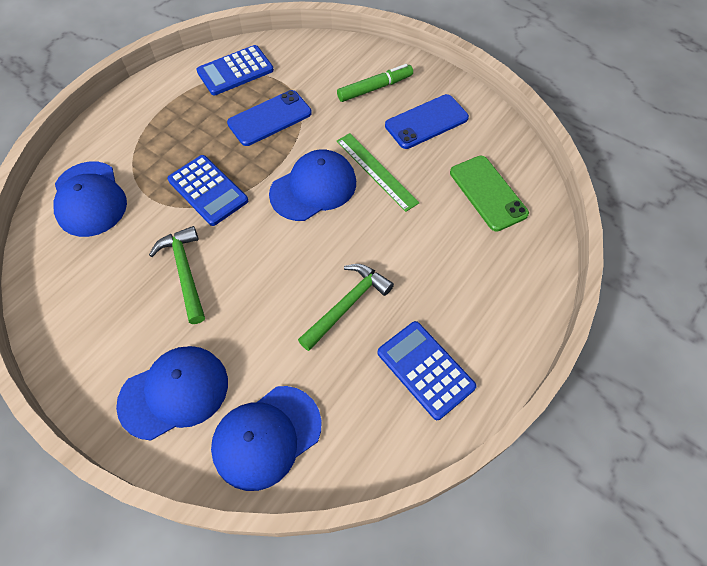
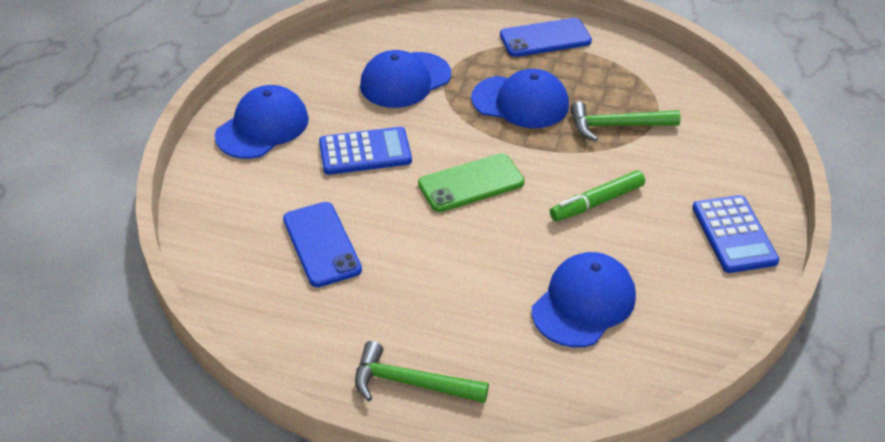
blue calculator: 3 -> 2
green ruler: 1 -> 0

